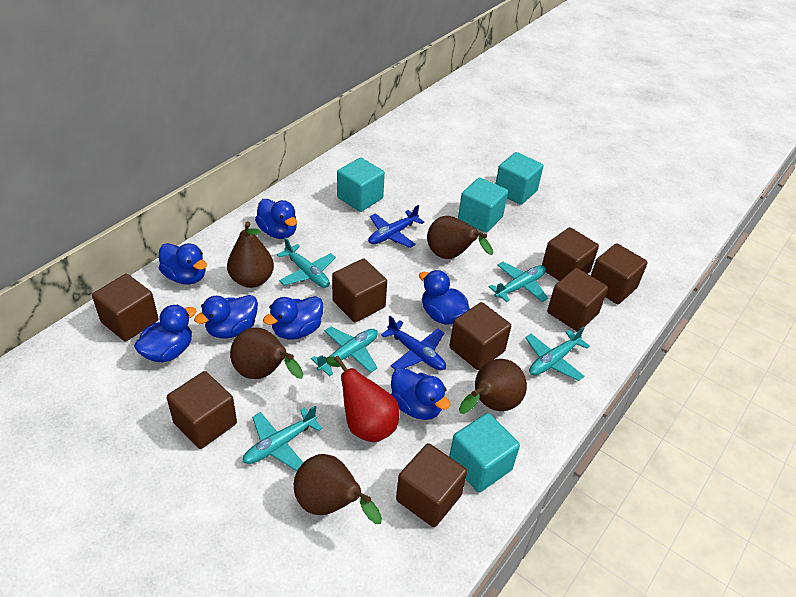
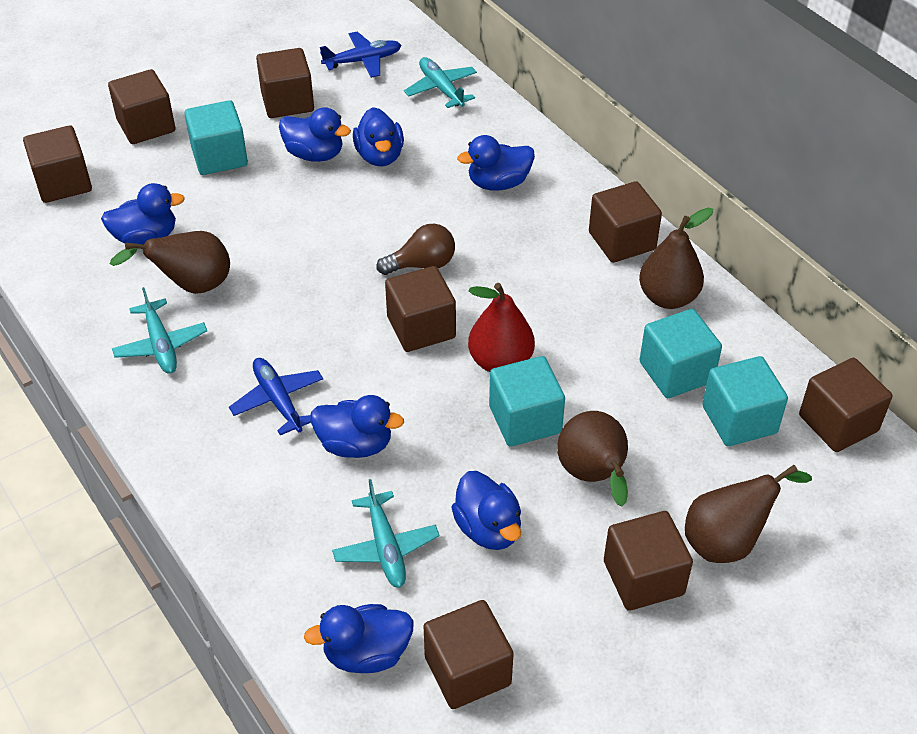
brown light bulb: 0 -> 1
brown pear: 5 -> 4
turquoise plane: 5 -> 3

